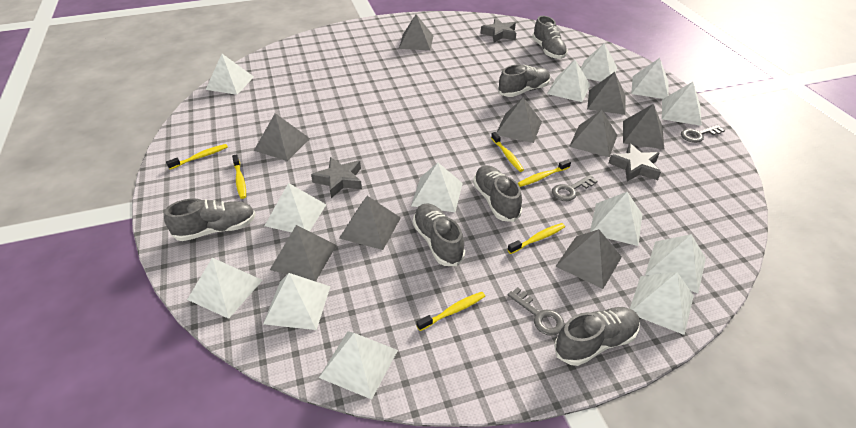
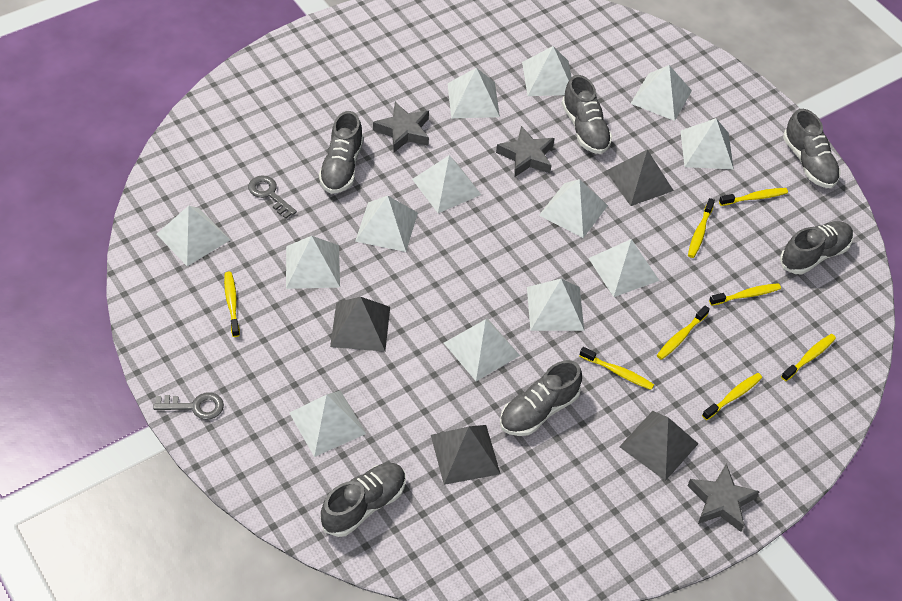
grey key: 3 -> 2
grey pyramid: 9 -> 4
yellow toothbrush: 6 -> 8

